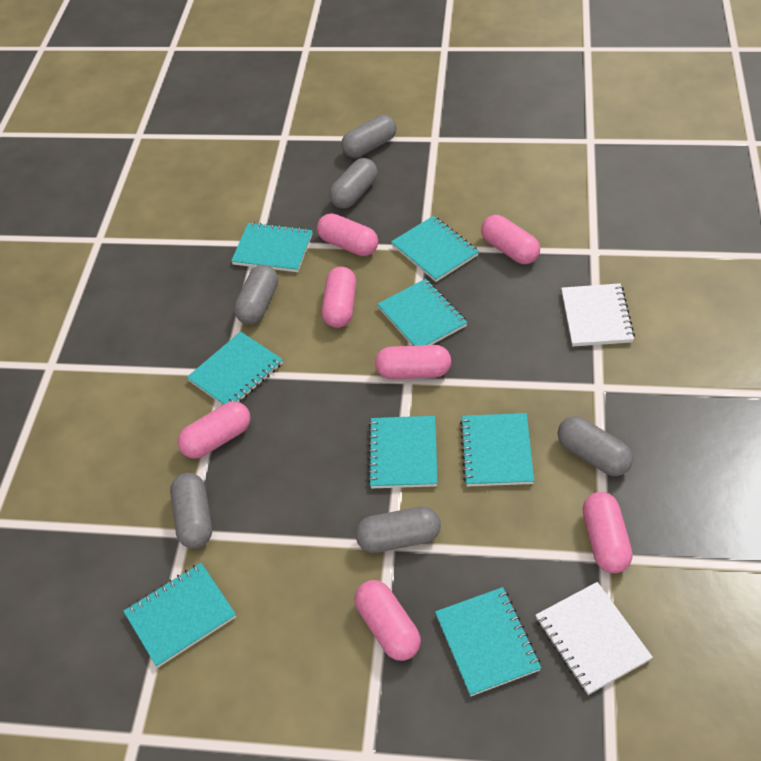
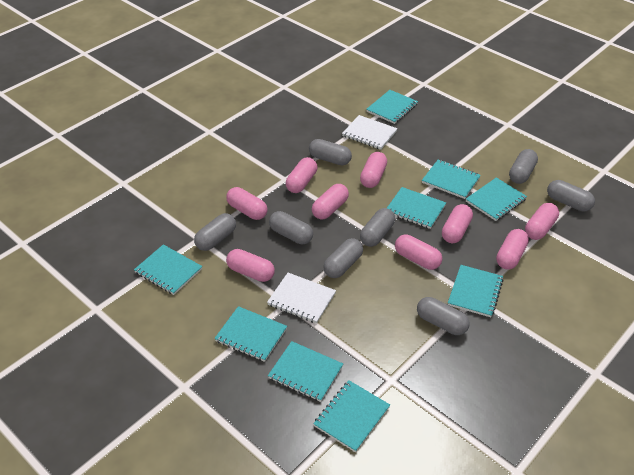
grey capsule: 6 -> 8
pink capsule: 7 -> 9
turquoise notebook: 8 -> 9

